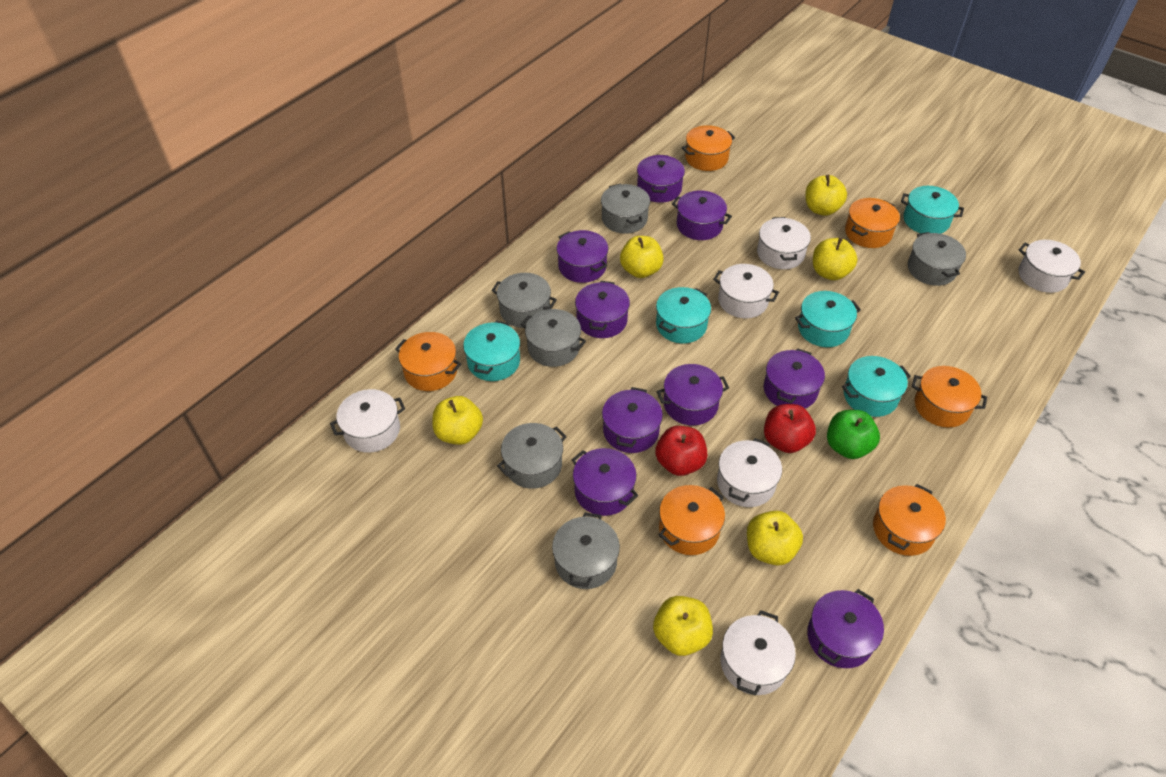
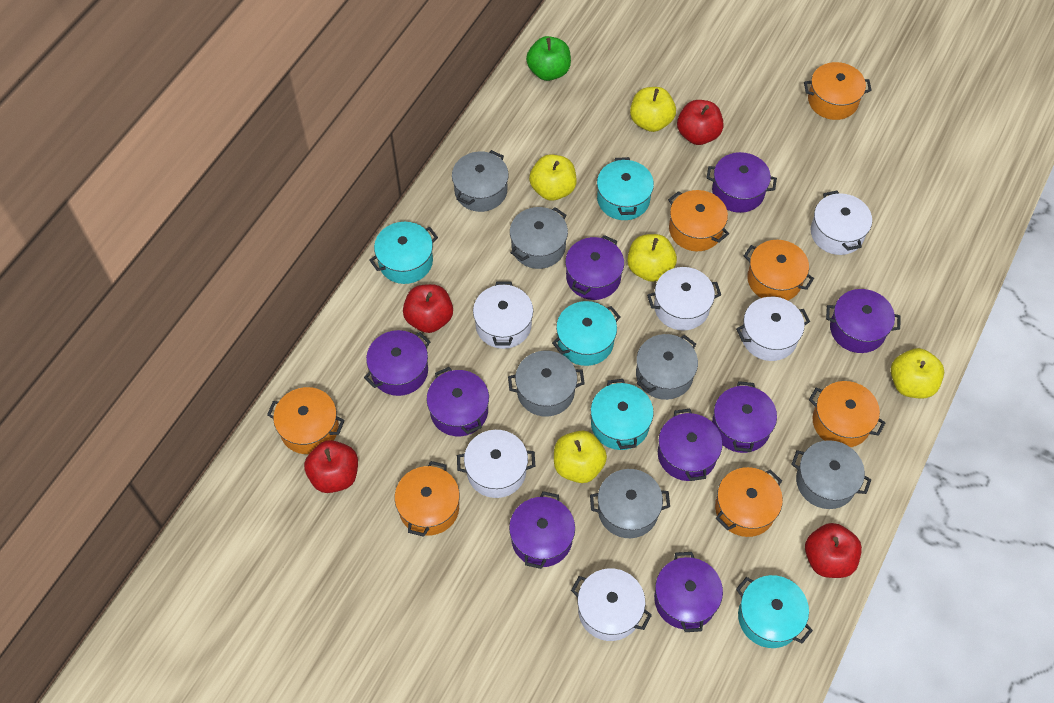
orange pot: 6 -> 7
red apple: 2 -> 4
yellow apple: 6 -> 5

